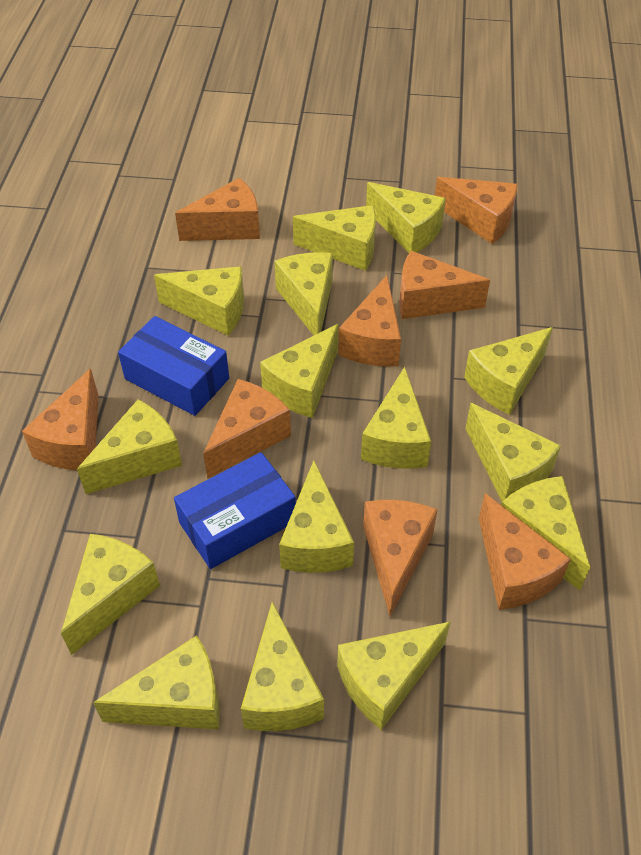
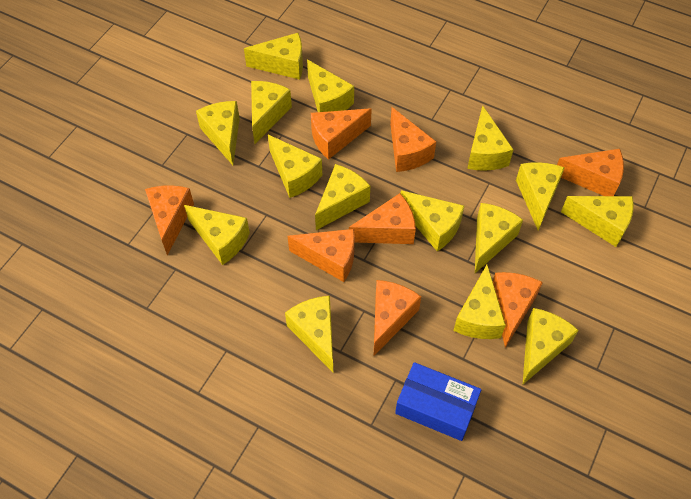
blue box: 2 -> 1

